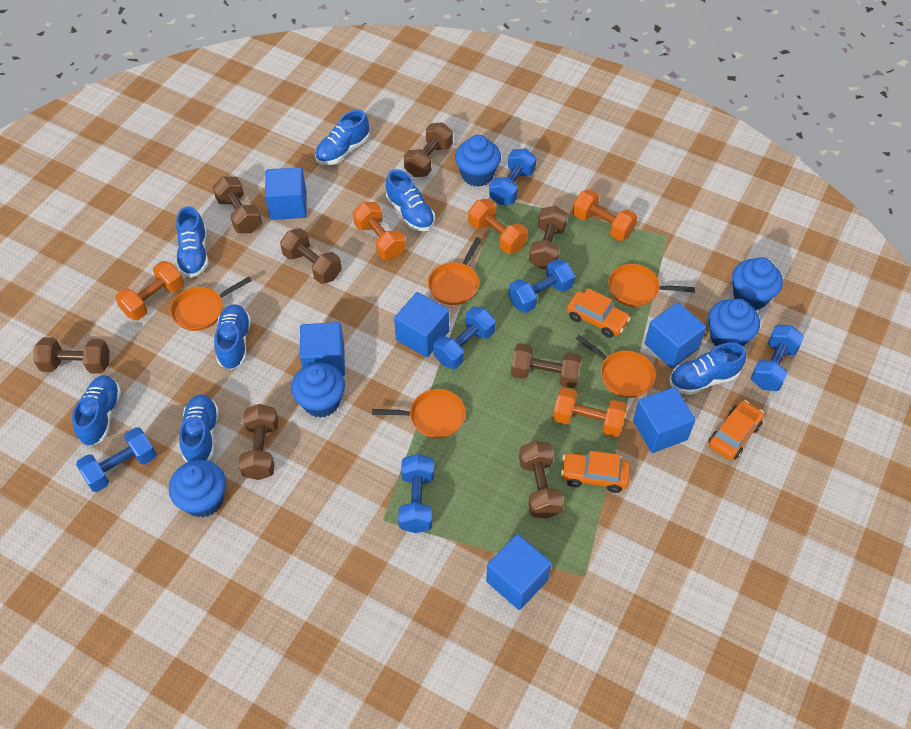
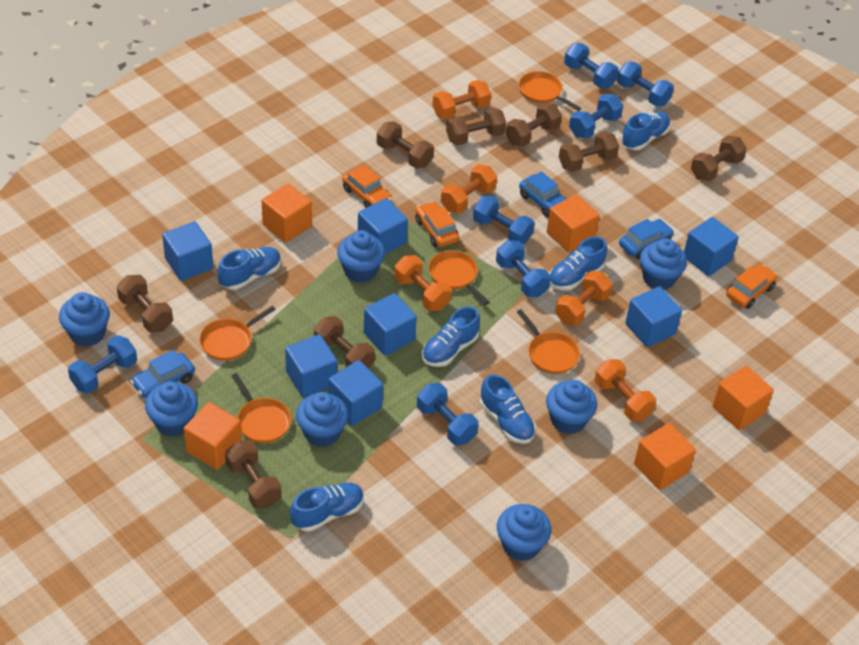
blue car: 0 -> 3
blue cube: 6 -> 7
blue cupcake: 5 -> 7
blue dumbbell: 6 -> 7
blue shoe: 7 -> 6
orange cube: 0 -> 5

